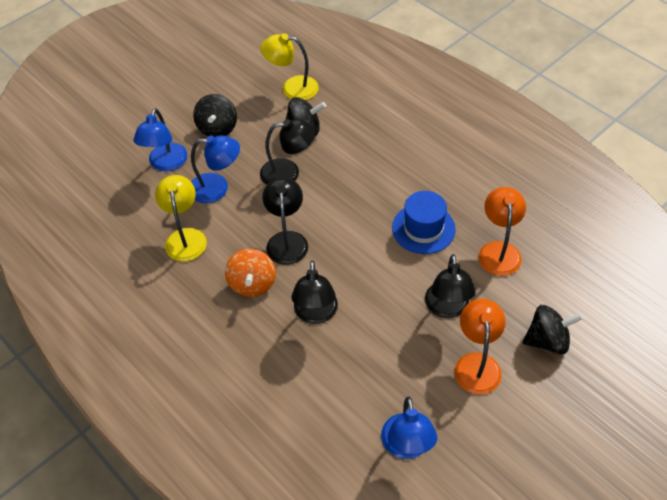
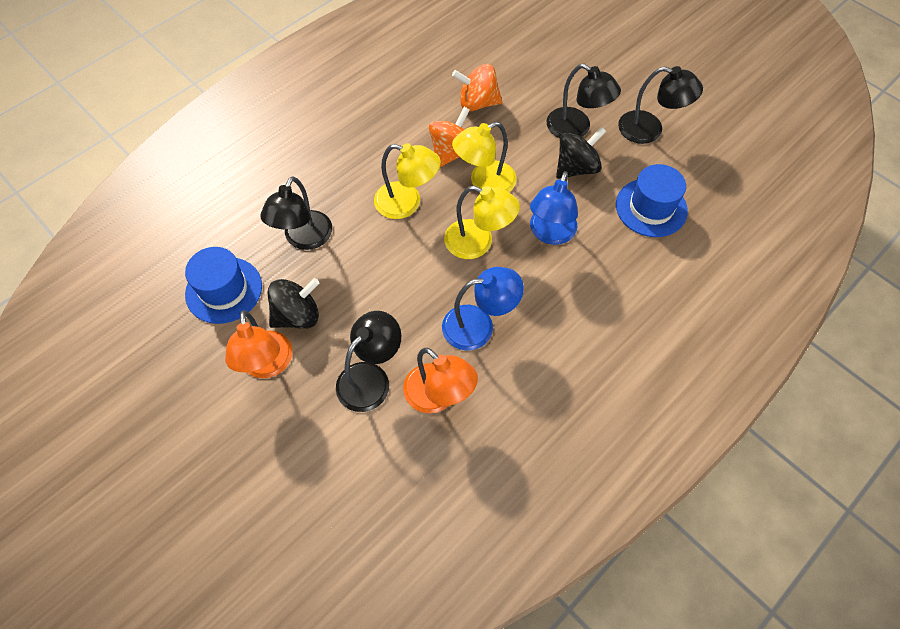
black spinning top: 3 -> 2
blue hat: 1 -> 2
blue lamp: 3 -> 2
orange spinning top: 1 -> 2
yellow lamp: 2 -> 3

